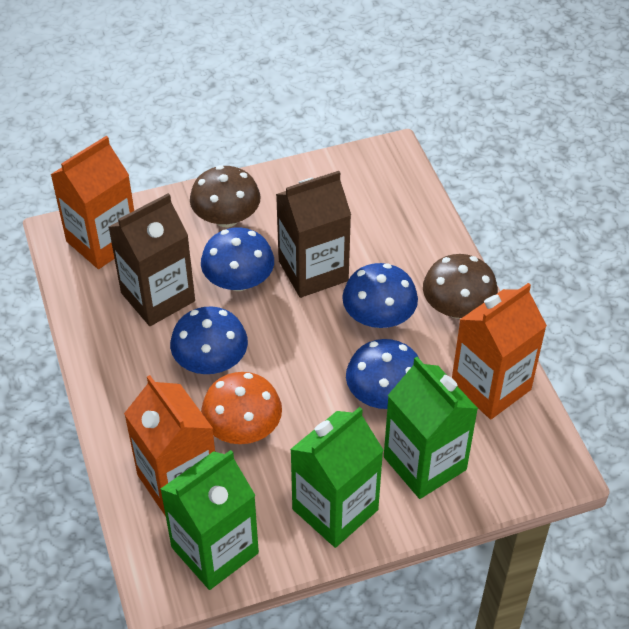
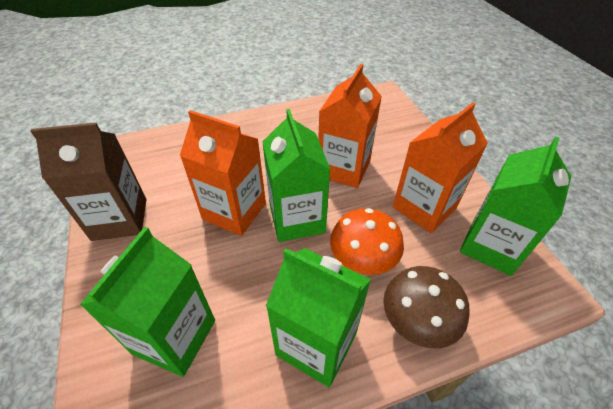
blue mushroom: 4 -> 0
brown carton: 2 -> 1
brown mushroom: 2 -> 1
green carton: 3 -> 4

